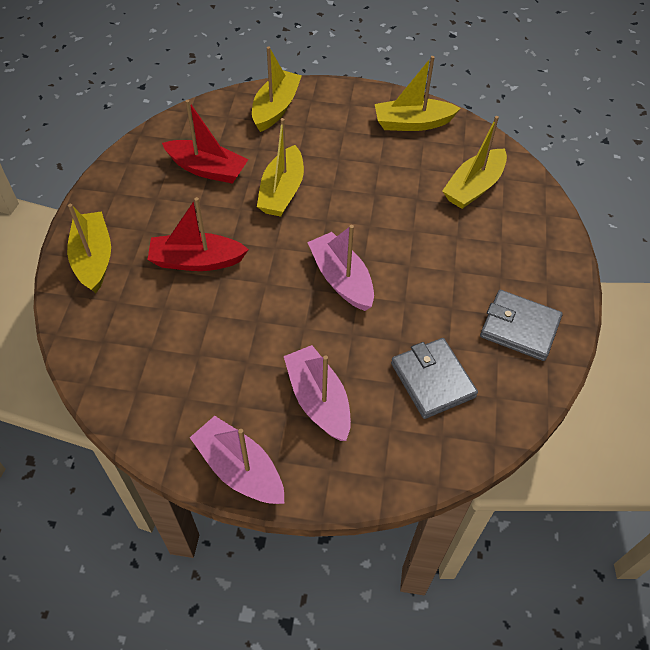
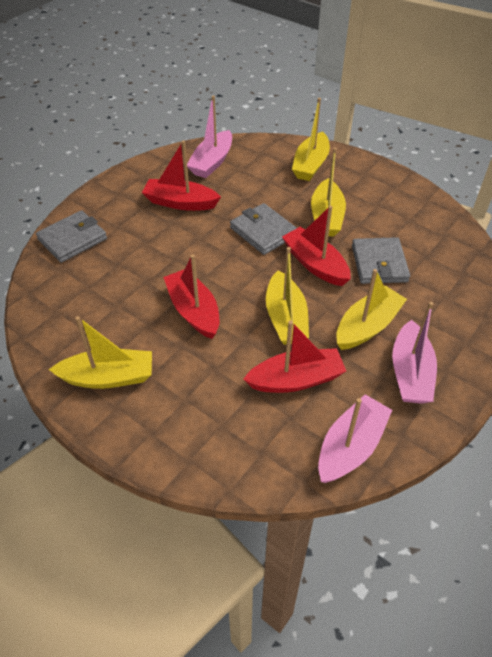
grey wallet: 2 -> 3
red boat: 2 -> 4

